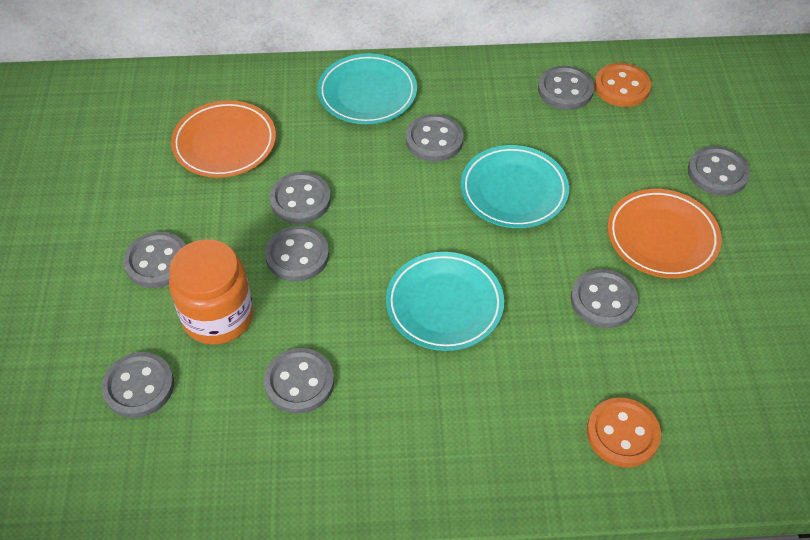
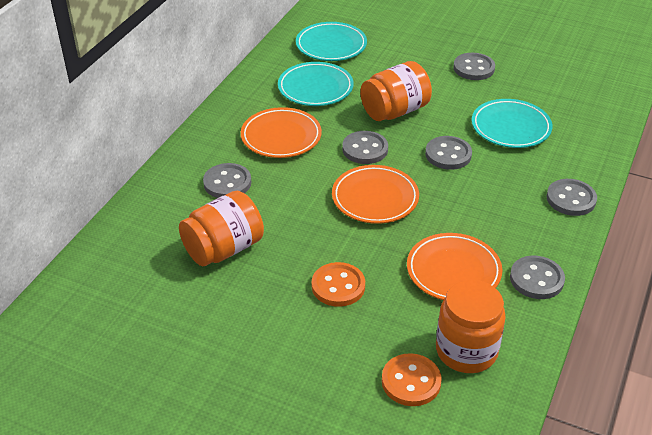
grey button: 9 -> 6
orange jar: 1 -> 3
orange plate: 2 -> 3

